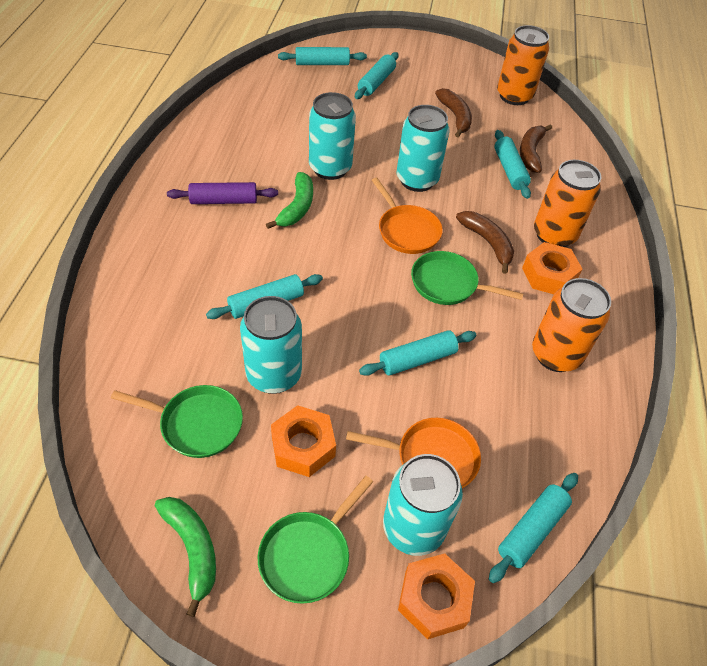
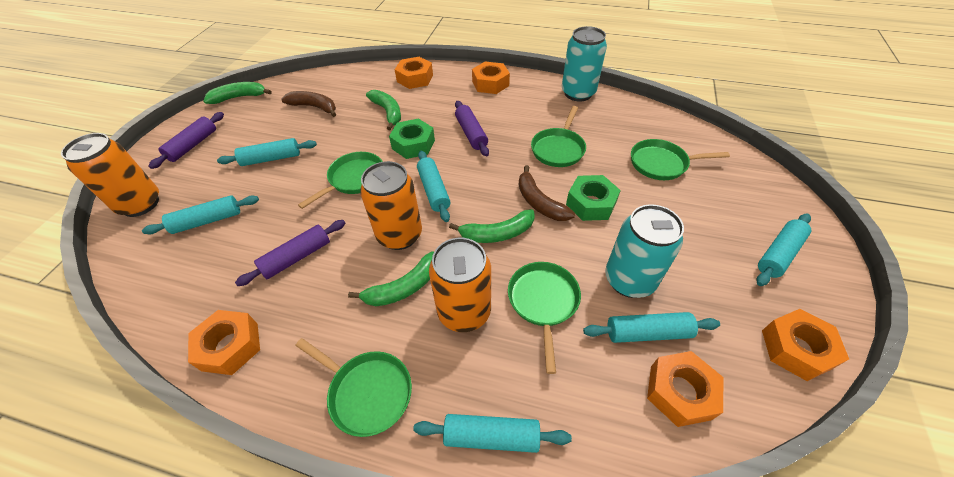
brown banana: 3 -> 2
green banana: 2 -> 4
green nut: 0 -> 2
green pan: 3 -> 5
orange nut: 3 -> 5
orange pan: 2 -> 0
purple rolling pin: 1 -> 3
turquoise can: 4 -> 2

